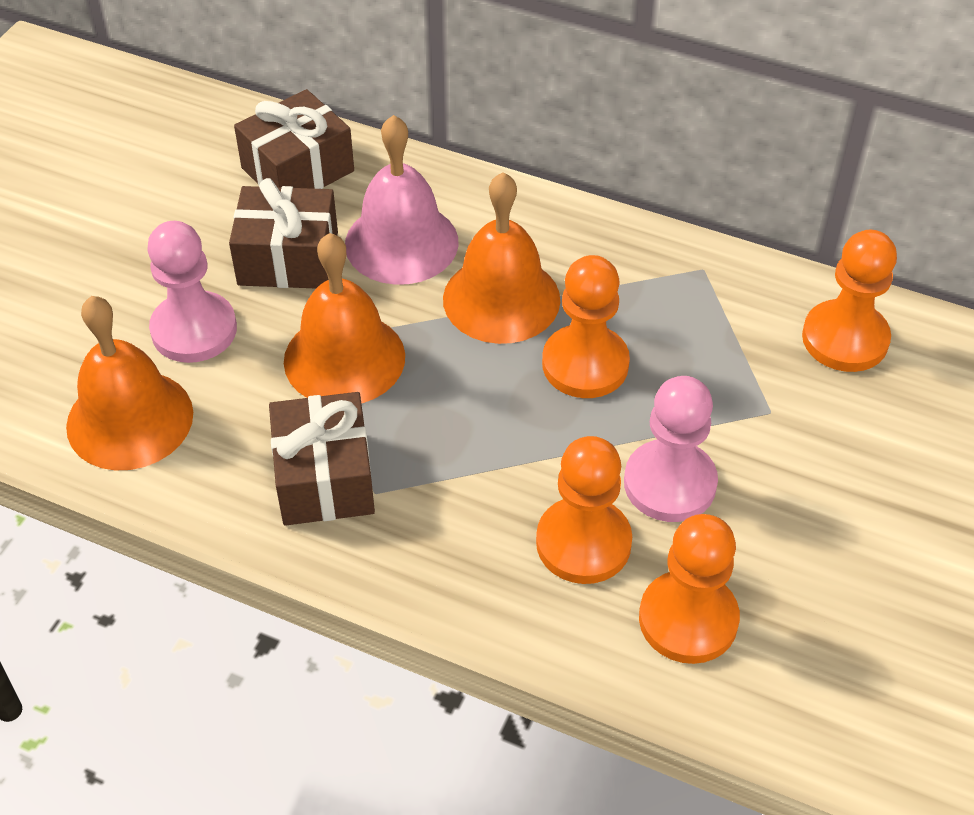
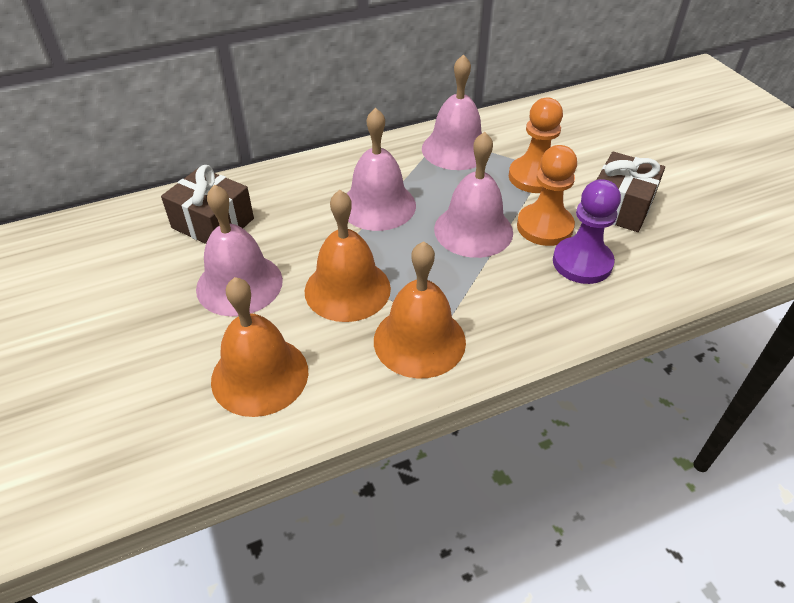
brown gift: 3 -> 2
orange pawn: 4 -> 2
pink bell: 1 -> 4
pink pawn: 2 -> 0
purple pawn: 0 -> 1

